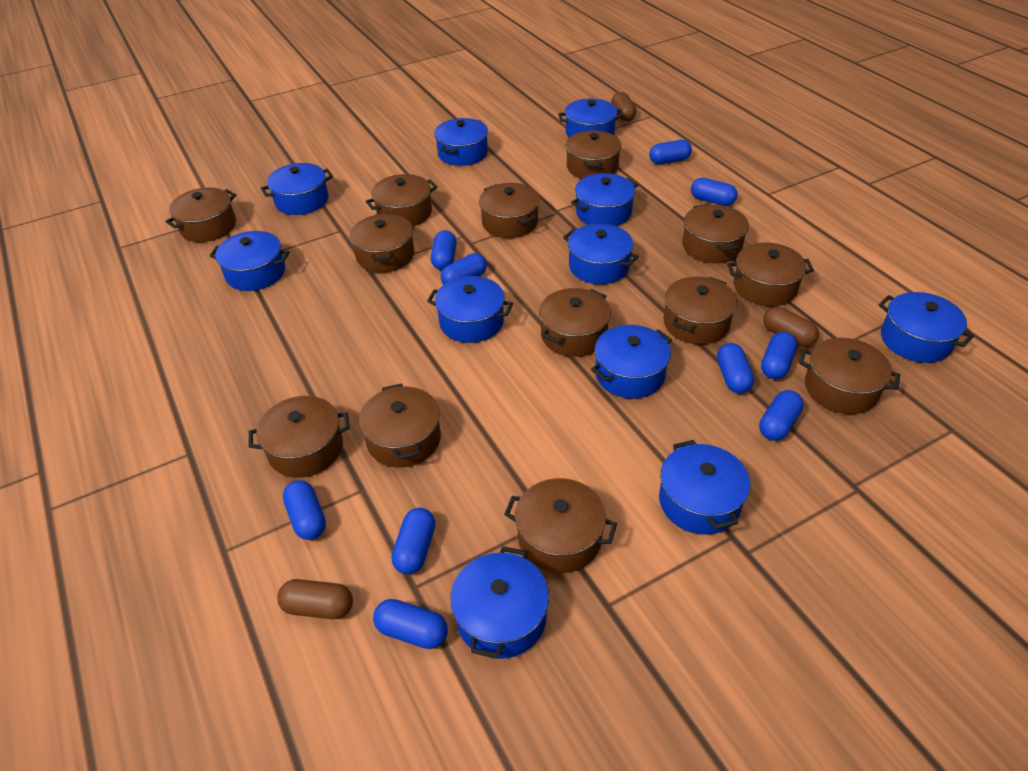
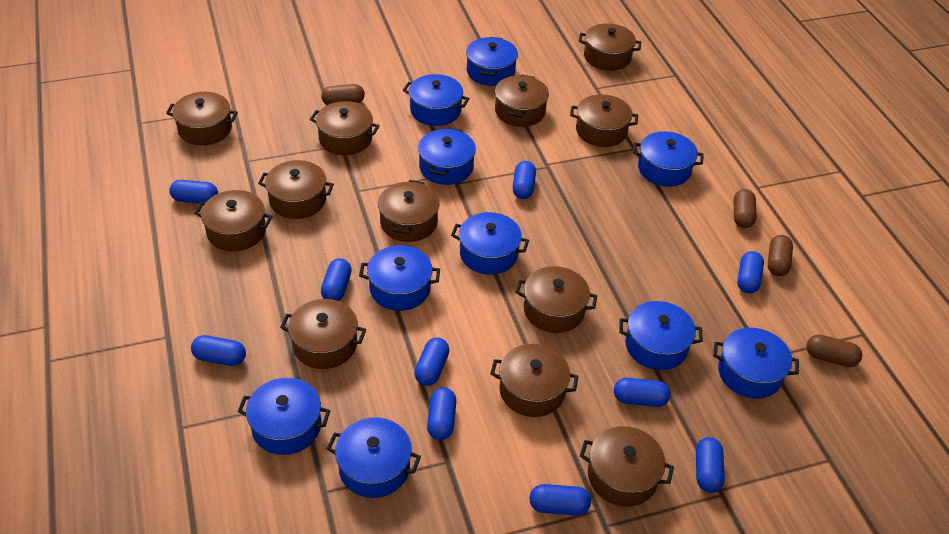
blue pot: 11 -> 10
brown capsule: 3 -> 4
brown pot: 13 -> 12

